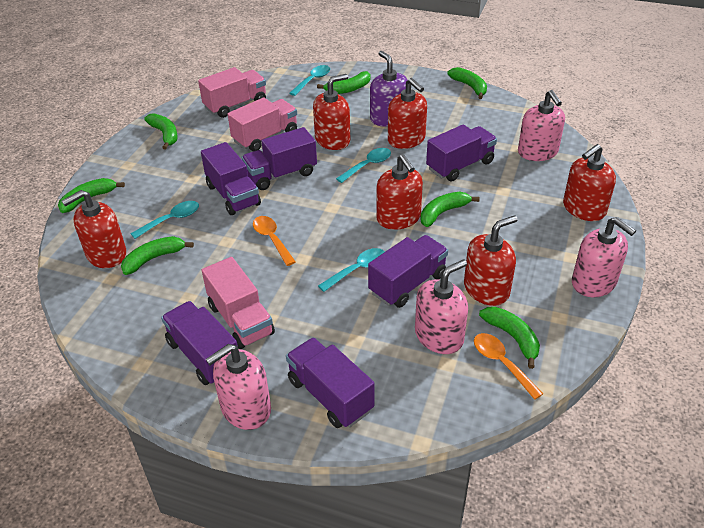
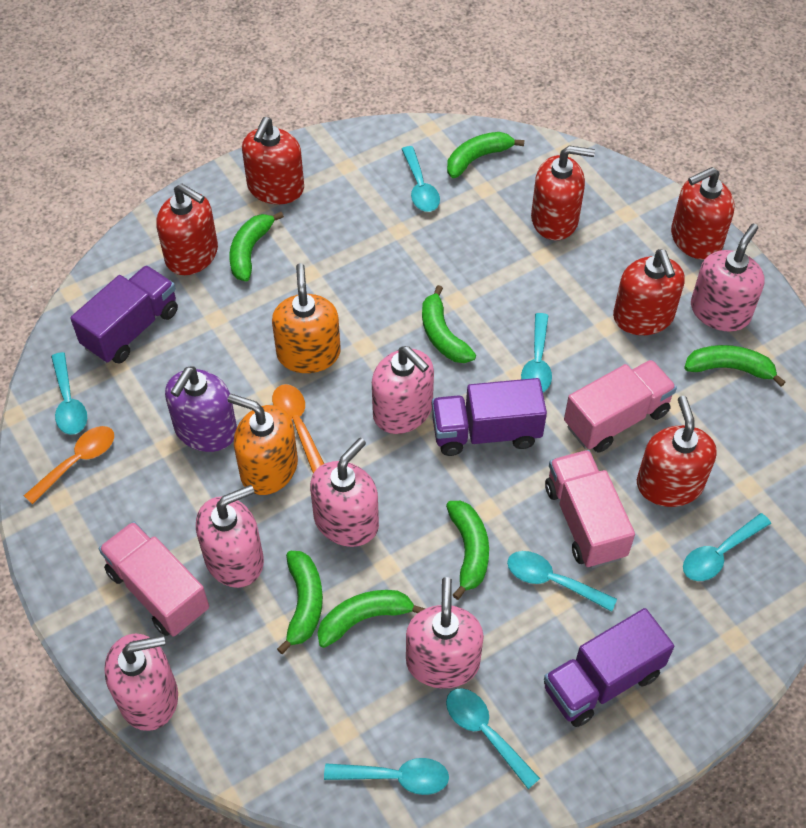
orange soap dispenser: 0 -> 2
pink soap dispenser: 4 -> 6
purple truck: 6 -> 3
turquoise spoon: 4 -> 7

